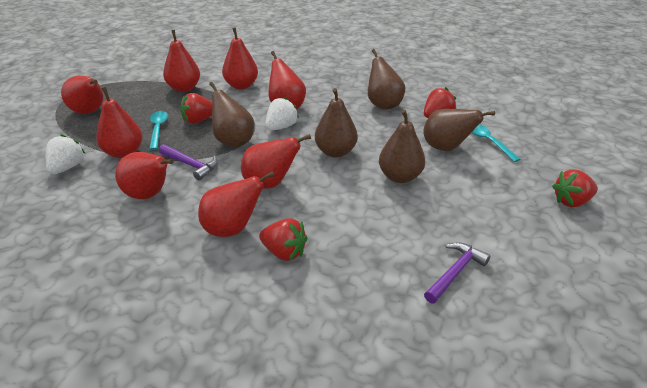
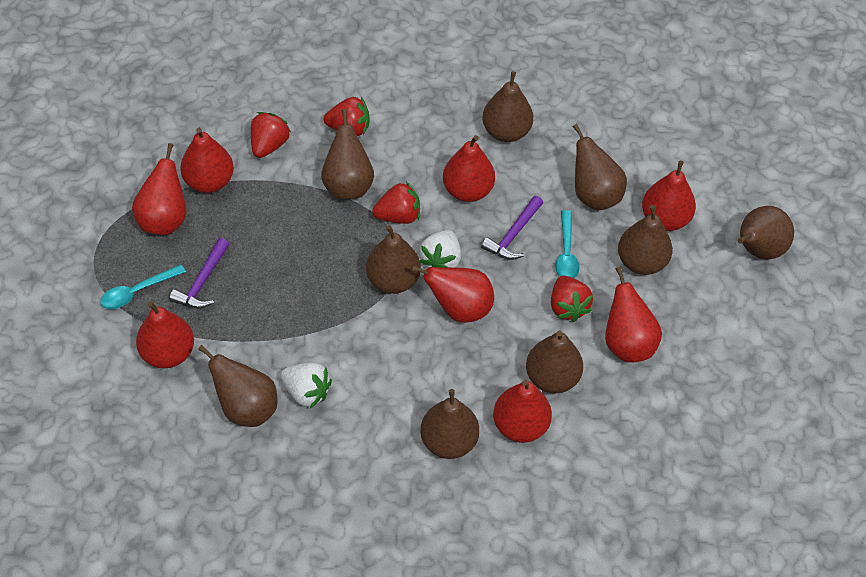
brown pear: 5 -> 9

